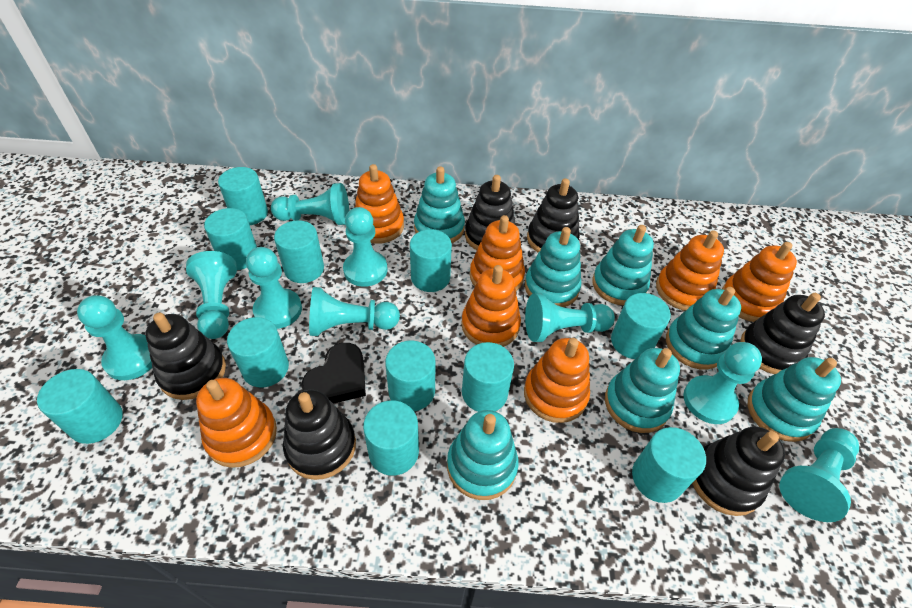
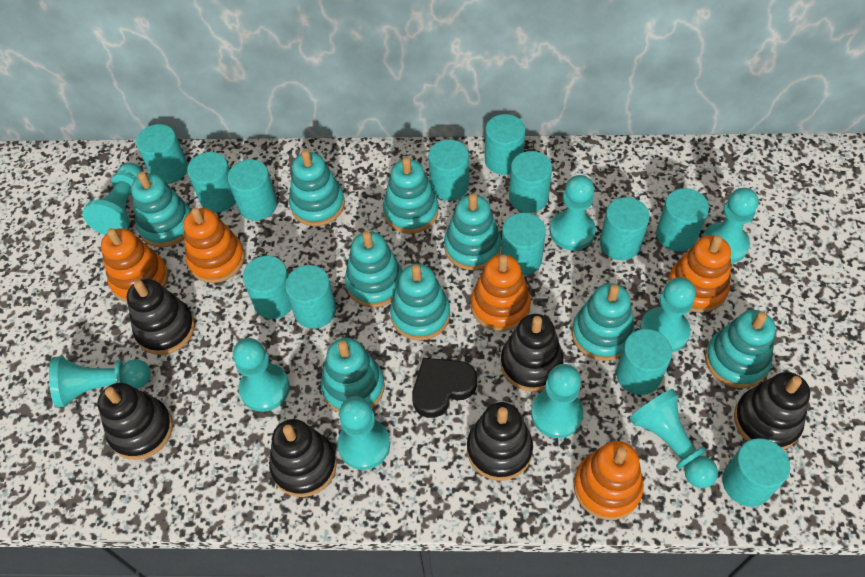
orange stacking toy: 7 -> 5
turquoise cylinder: 11 -> 13
turquoise stacking toy: 7 -> 9

